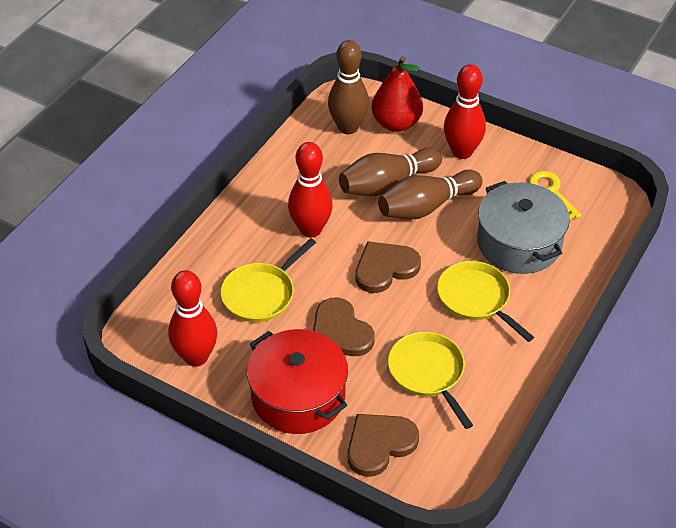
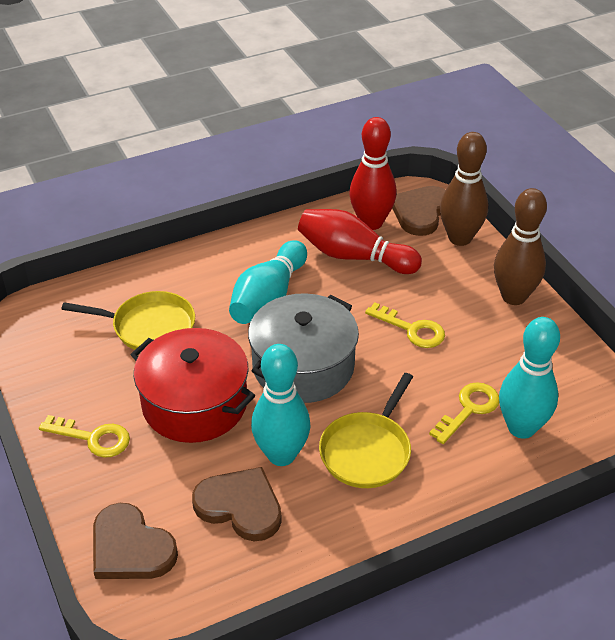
brown bowling pin: 3 -> 2
red bowling pin: 3 -> 2
red pear: 1 -> 0
turquoise bowling pin: 0 -> 3
yellow key: 1 -> 3
yellow pan: 3 -> 2

